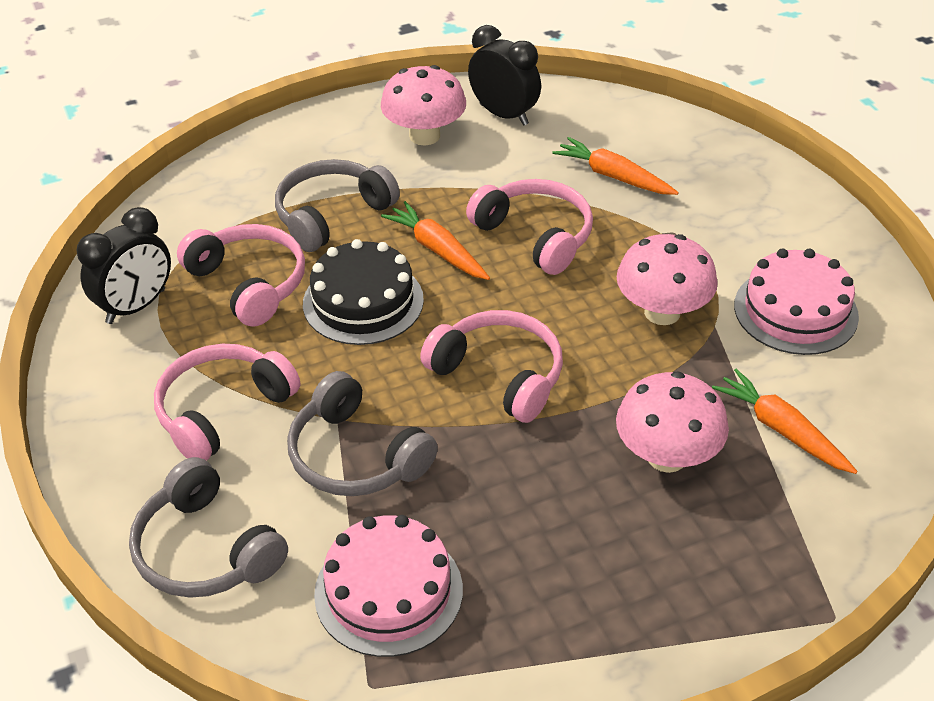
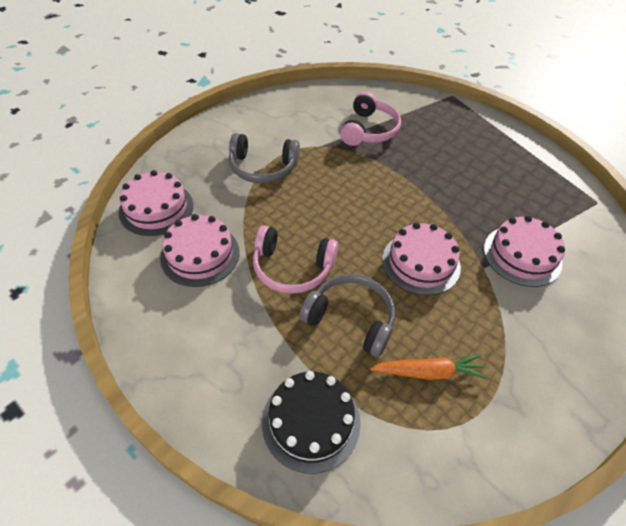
black clock: 2 -> 0
grey headphones: 3 -> 2
orange carrot: 3 -> 1
pink cake: 2 -> 4
pink headphones: 4 -> 2
pink mushroom: 3 -> 0

